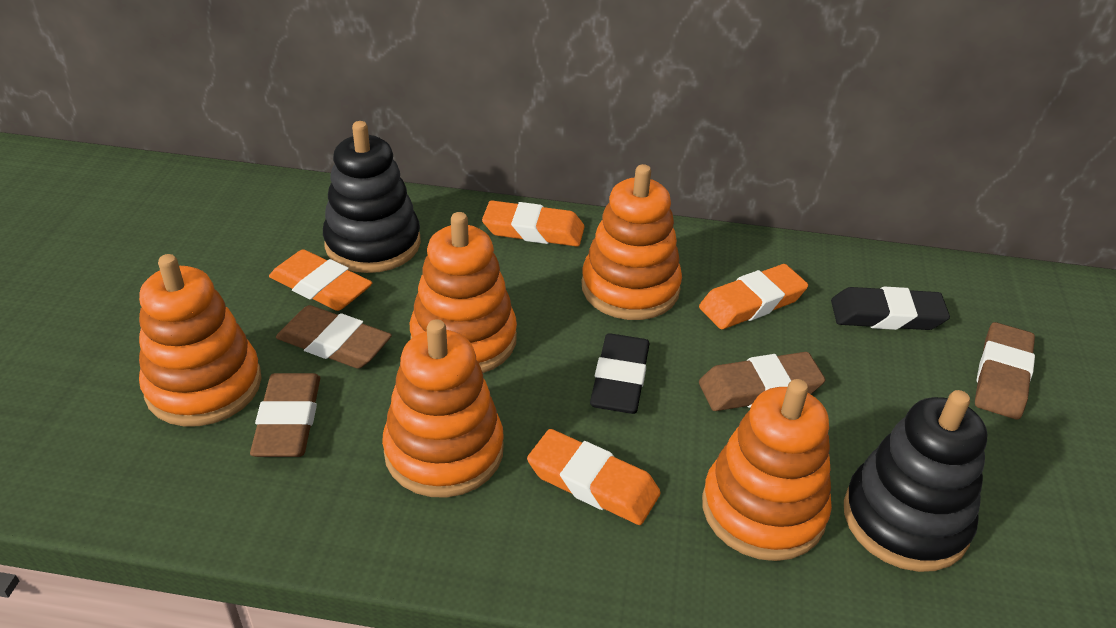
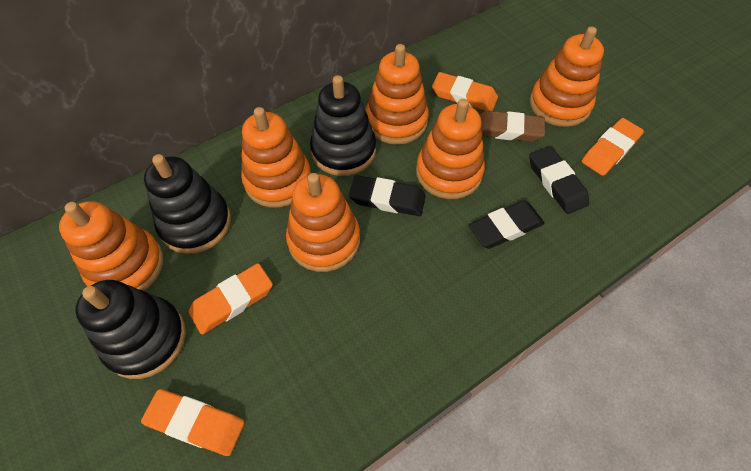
black eraser: 2 -> 3
black stacking toy: 2 -> 3
brown eraser: 4 -> 1
orange stacking toy: 5 -> 6

